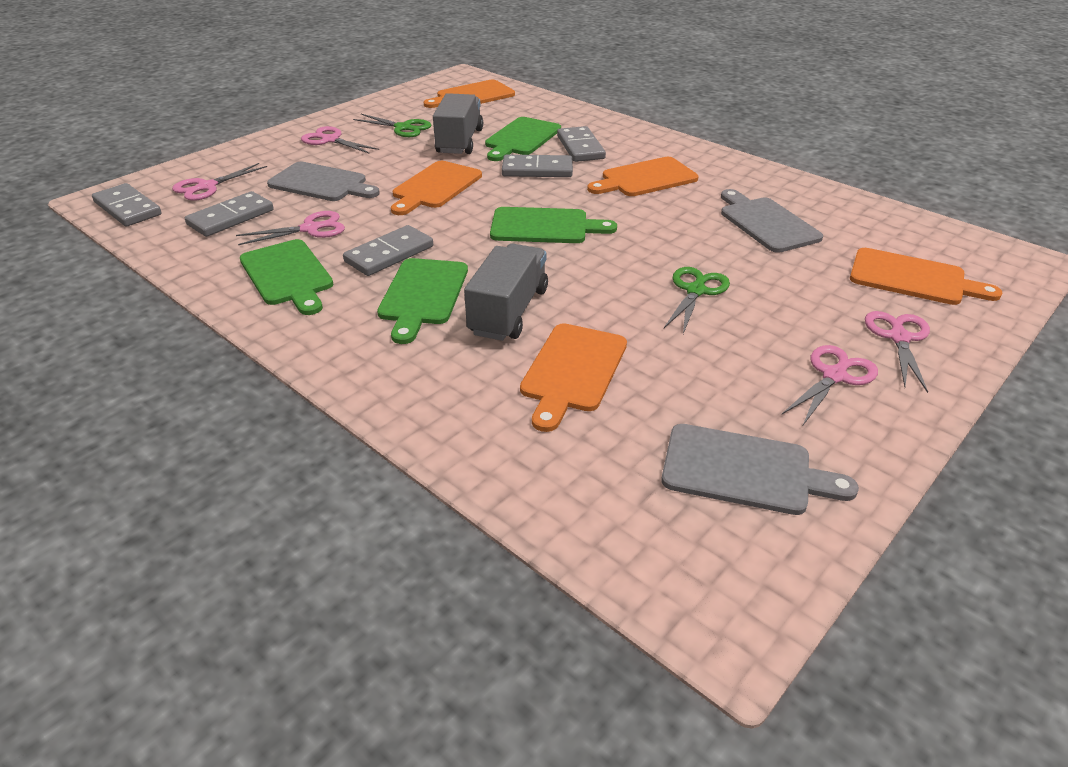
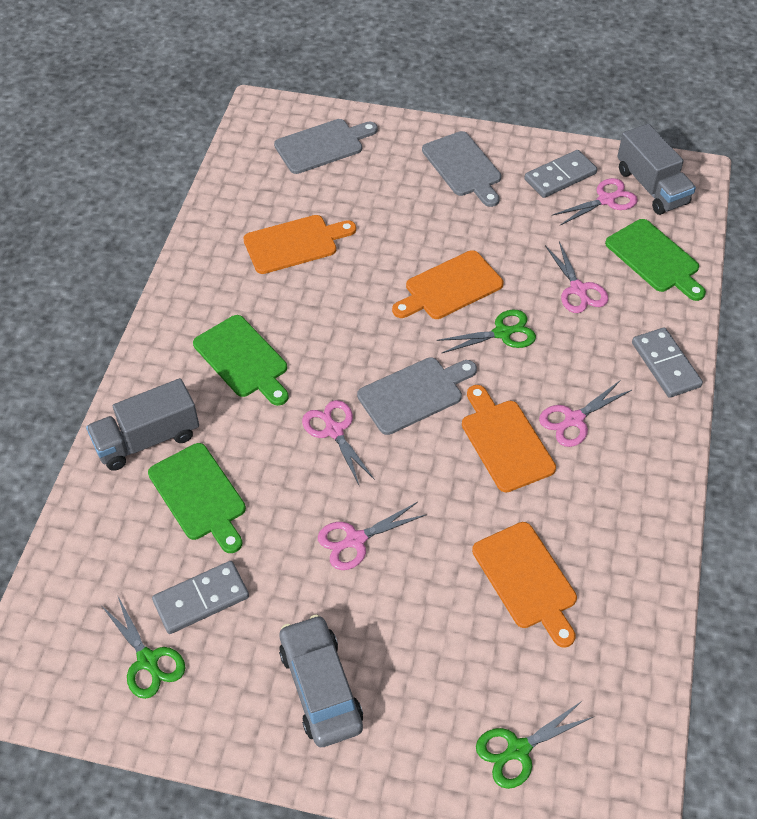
green cutting board: 4 -> 3
green scissors: 2 -> 3
grey car: 0 -> 1
grey domino: 5 -> 3
orange cutting board: 5 -> 4

